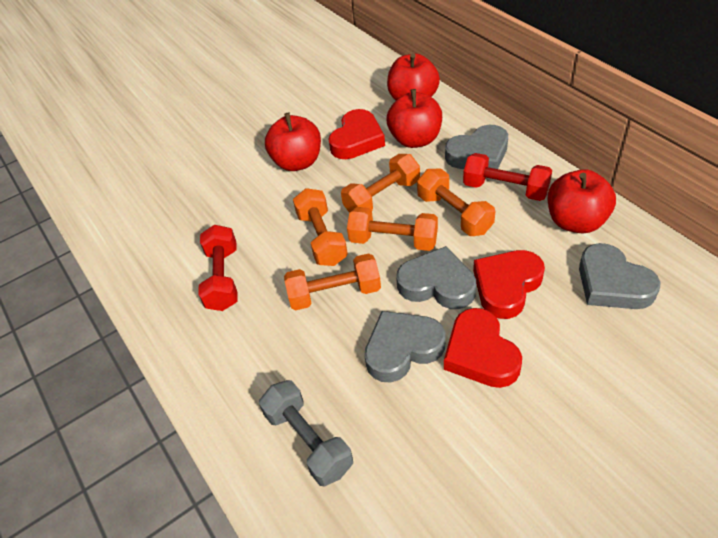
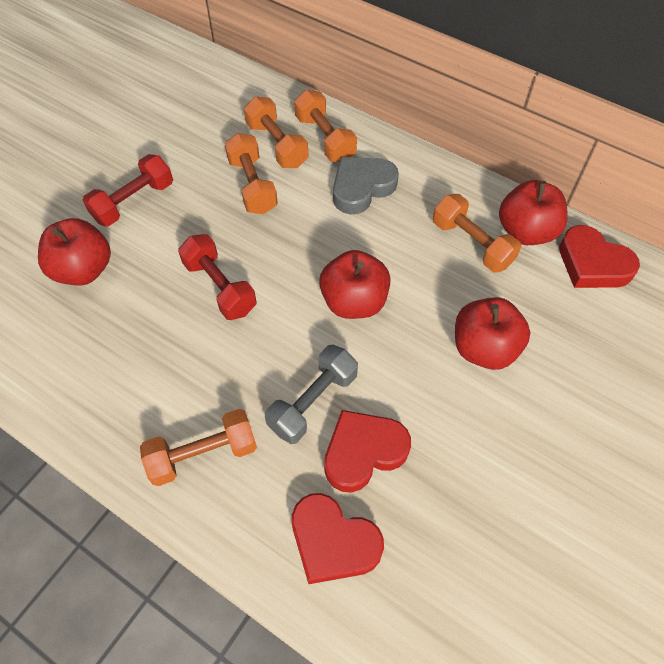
grey heart: 4 -> 1

